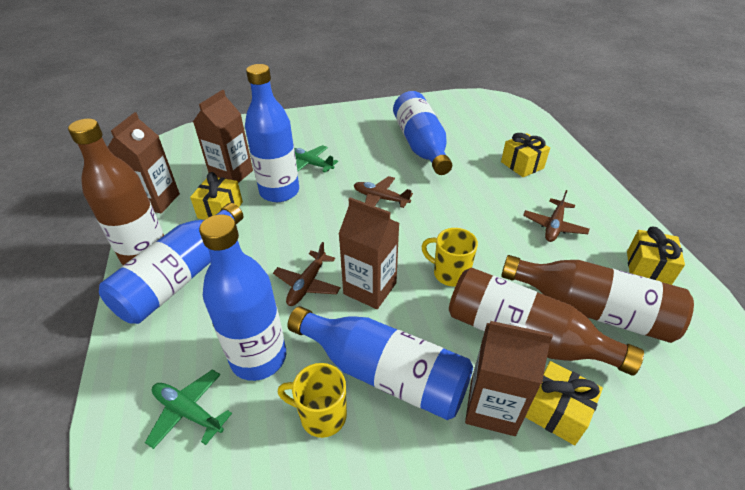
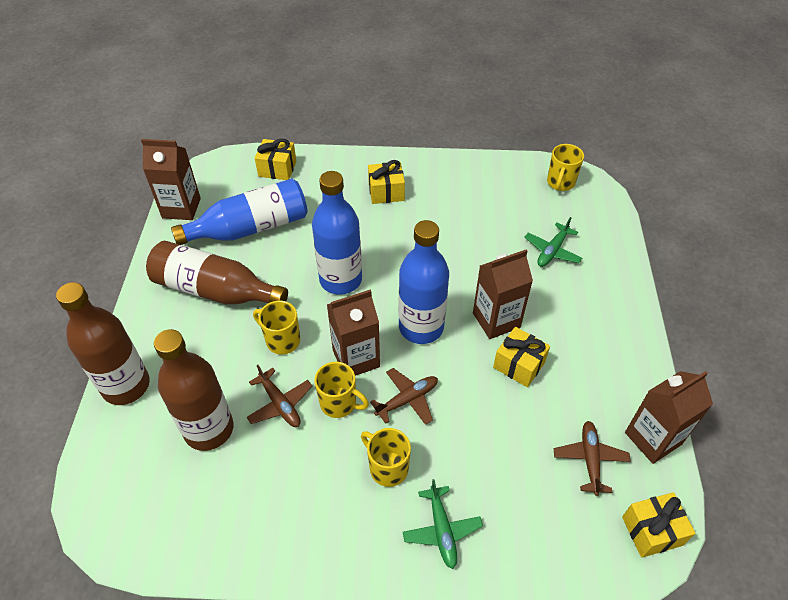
blue bottle: 5 -> 3
yellow mug: 2 -> 4

